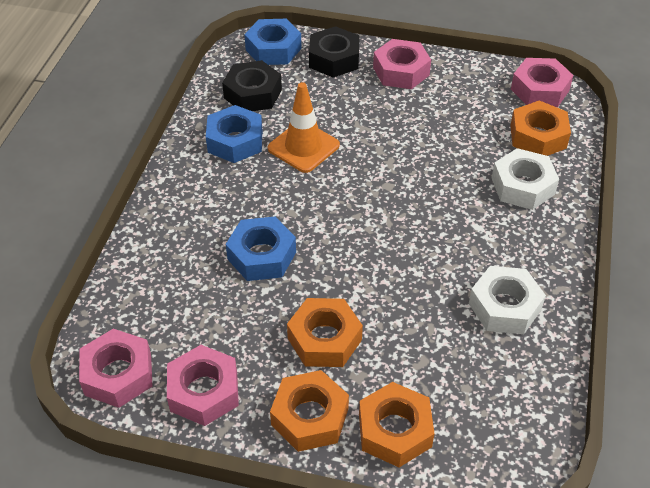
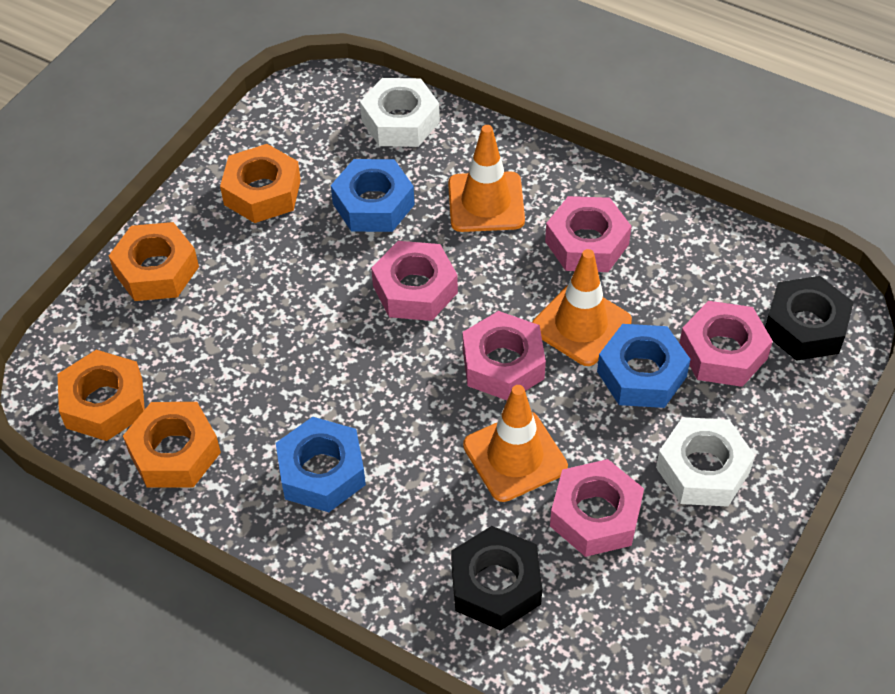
orange traffic cone: 1 -> 3
pink nut: 4 -> 5

